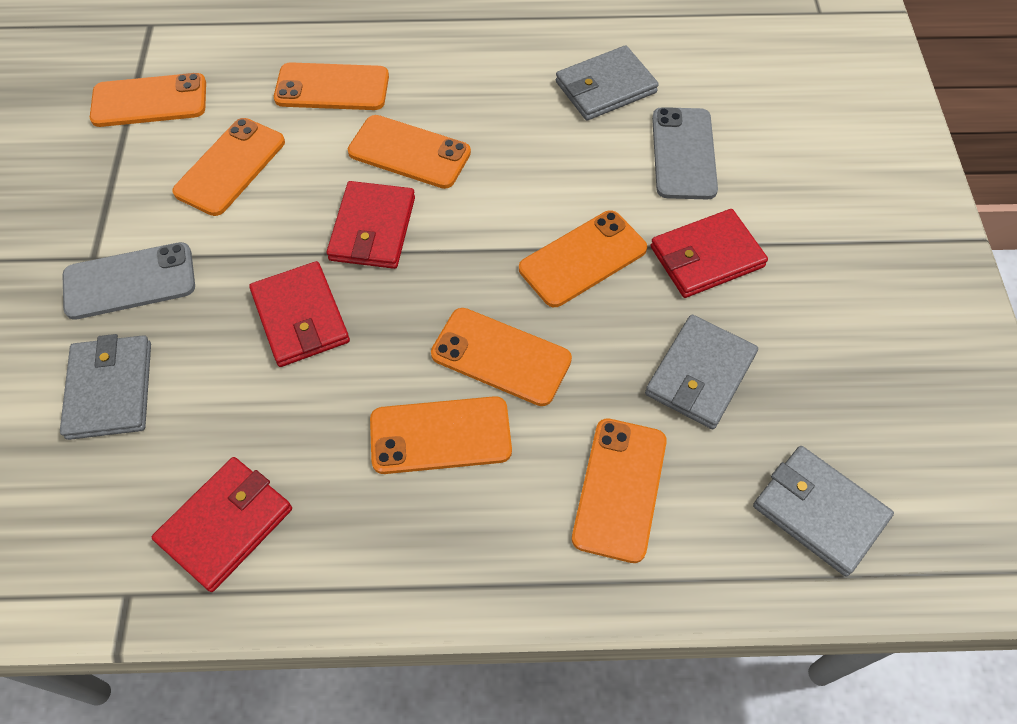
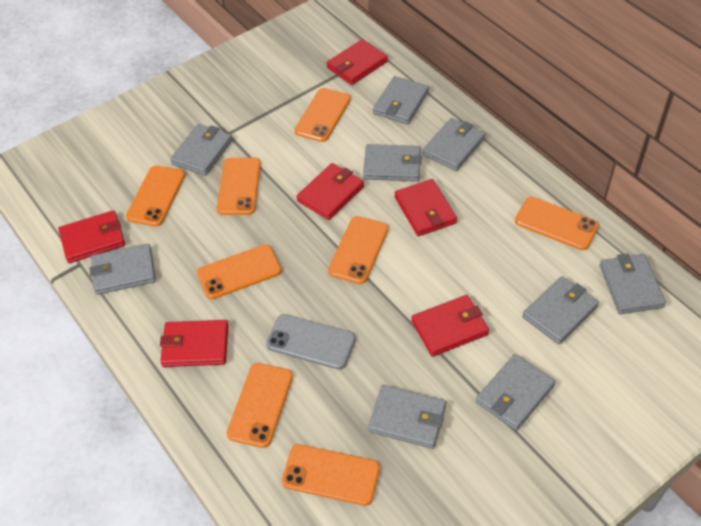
grey phone: 2 -> 1
grey wallet: 4 -> 9
red wallet: 4 -> 6

